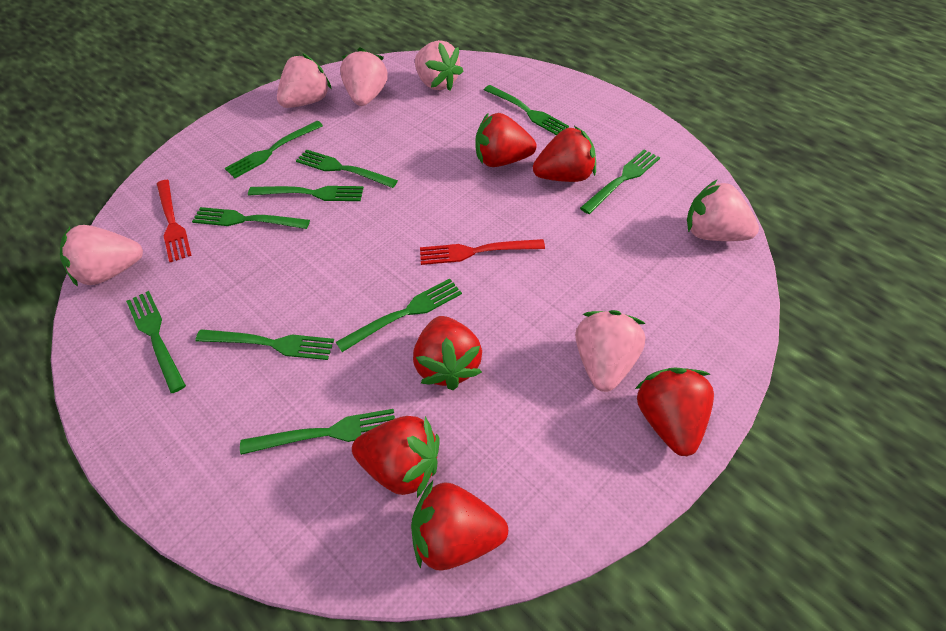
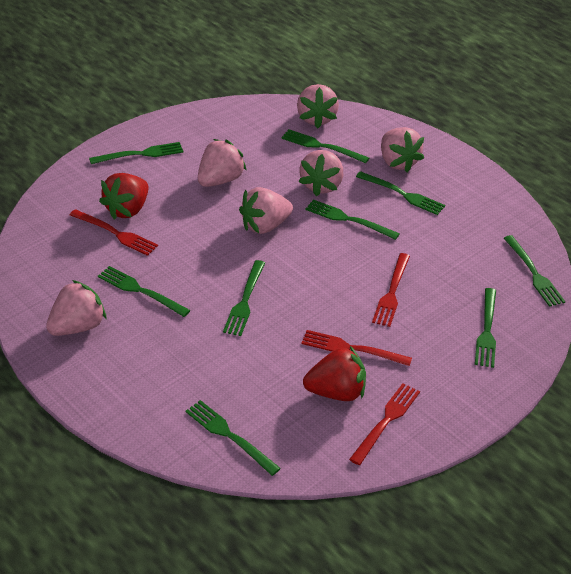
green fork: 10 -> 9
red fork: 2 -> 4
red strawberry: 6 -> 2

